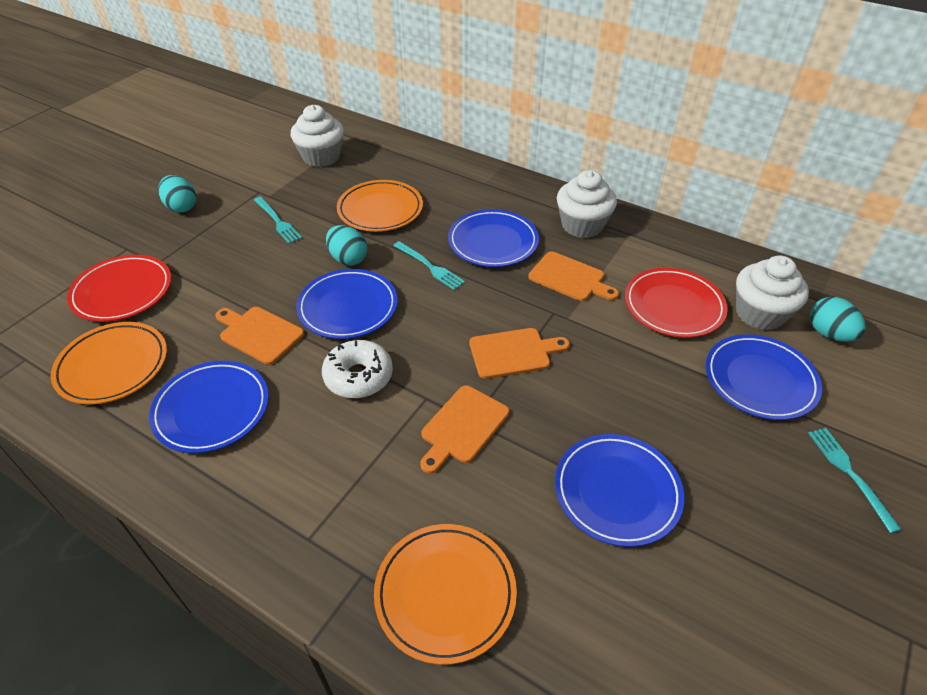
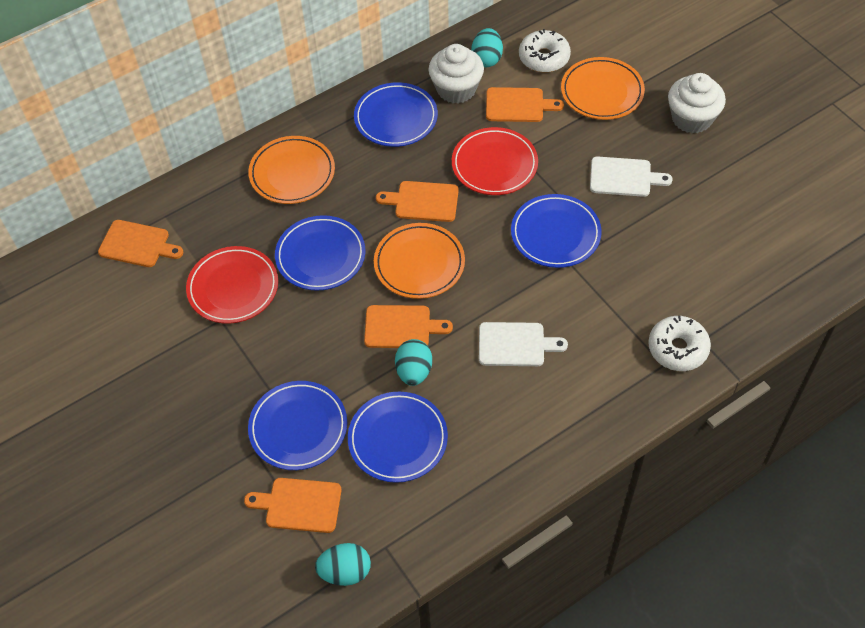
orange cutting board: 4 -> 5
turquoise fork: 3 -> 0
white cupcake: 3 -> 2
white cutting board: 0 -> 2
white donut: 1 -> 2

